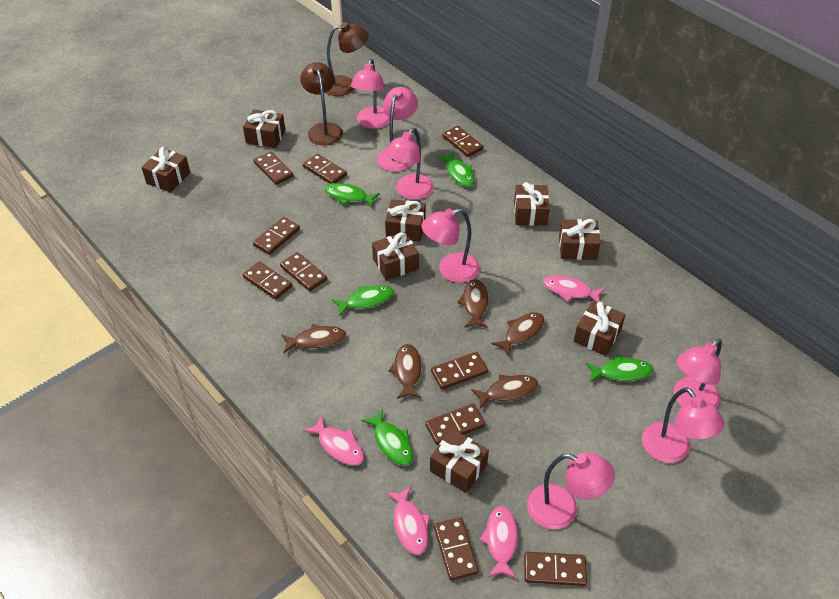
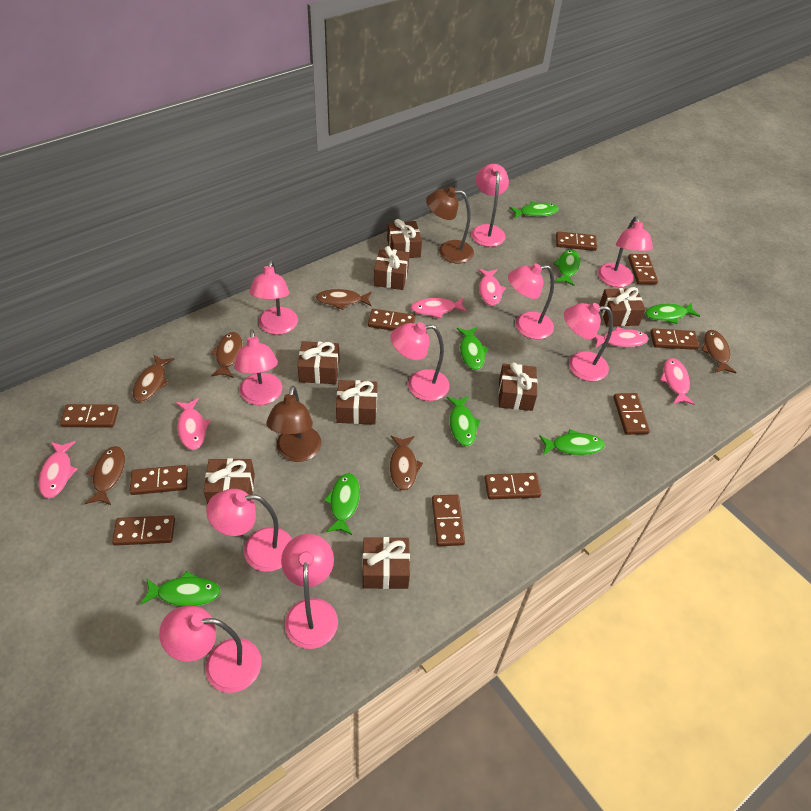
brown fish: 5 -> 6
green fish: 5 -> 8
pink fish: 4 -> 6
pink lamp: 7 -> 10

